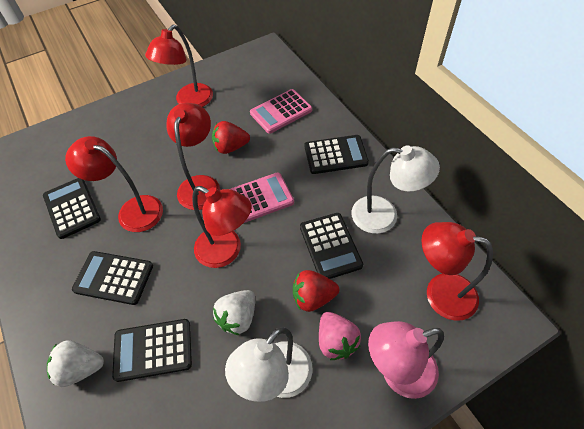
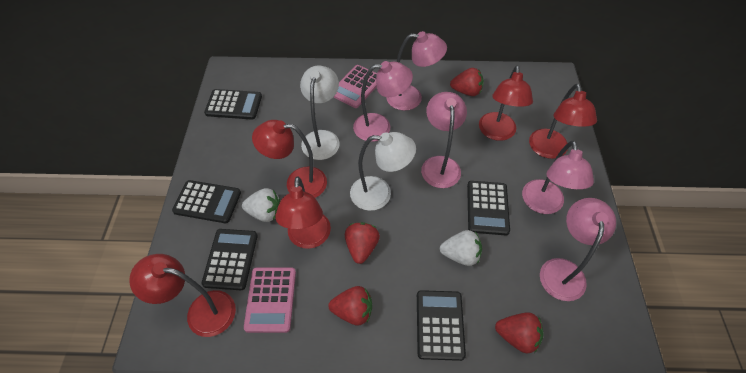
pink lamp: 1 -> 5
pink strawberry: 1 -> 0
red strawberry: 2 -> 4

